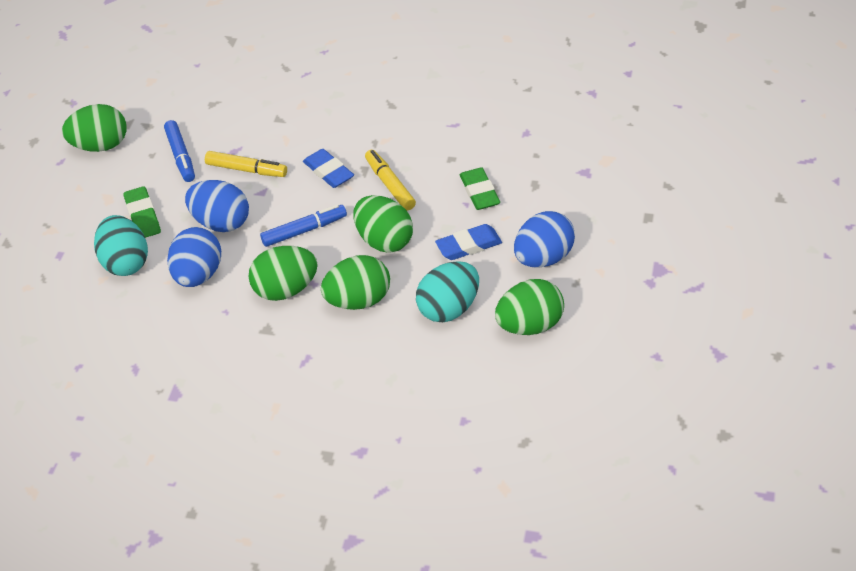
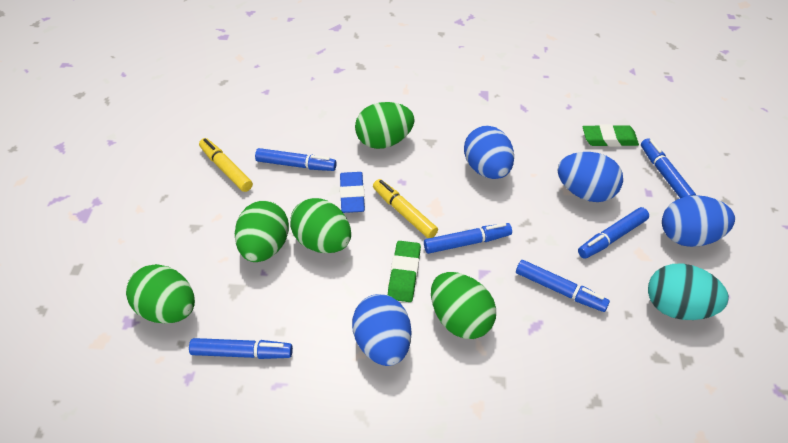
blue egg: 3 -> 4
blue eraser: 2 -> 1
blue marker: 2 -> 6
turquoise egg: 2 -> 1

